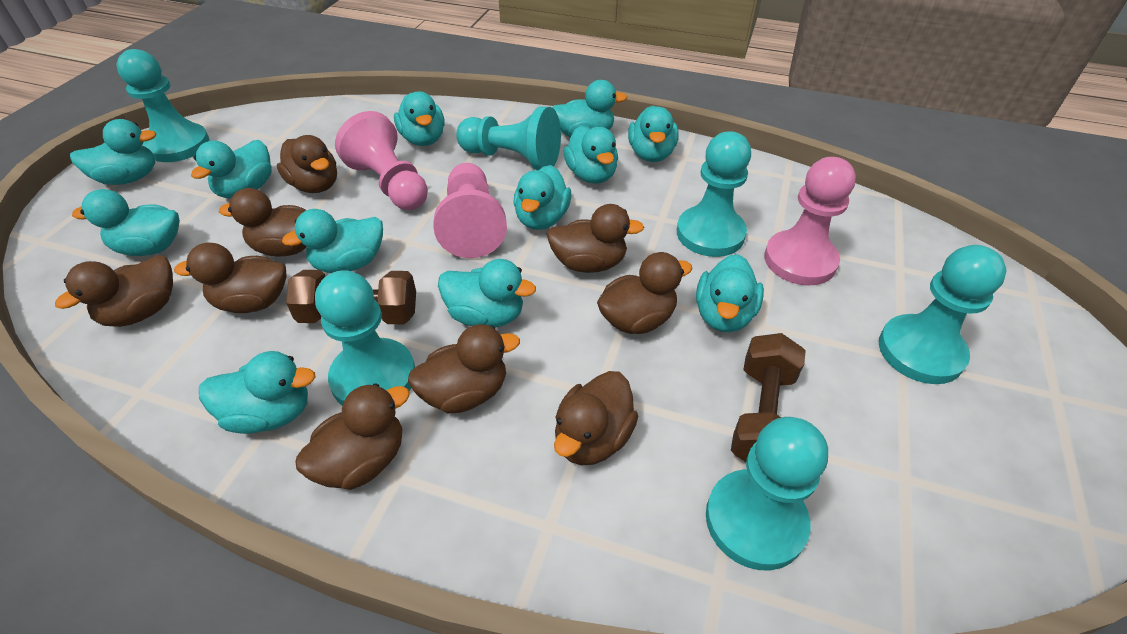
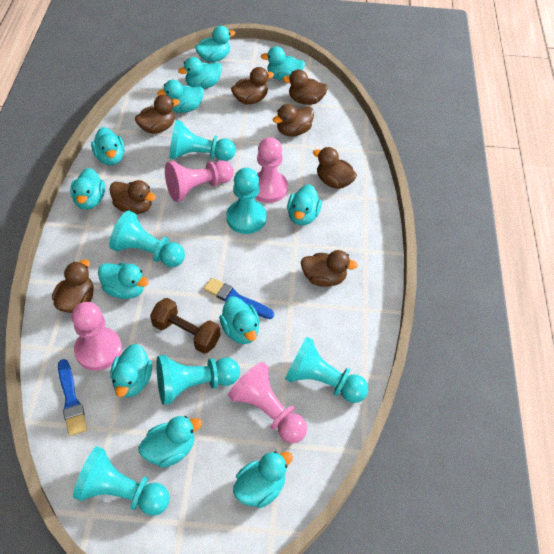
blue brush: 0 -> 2
brown duck: 9 -> 8
brown dumbbell: 2 -> 1
pink pawn: 3 -> 4

